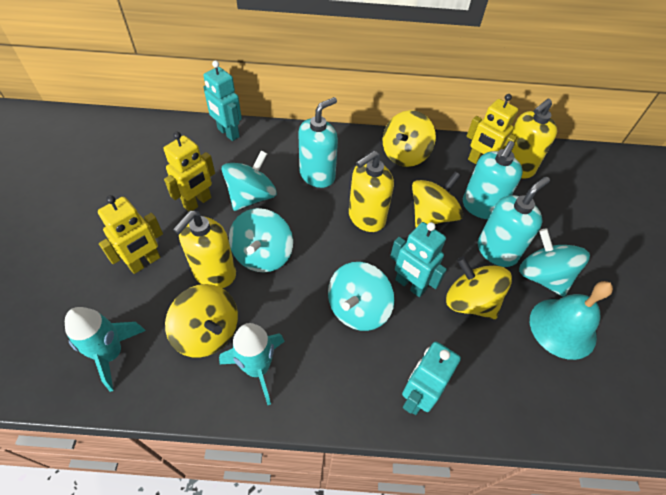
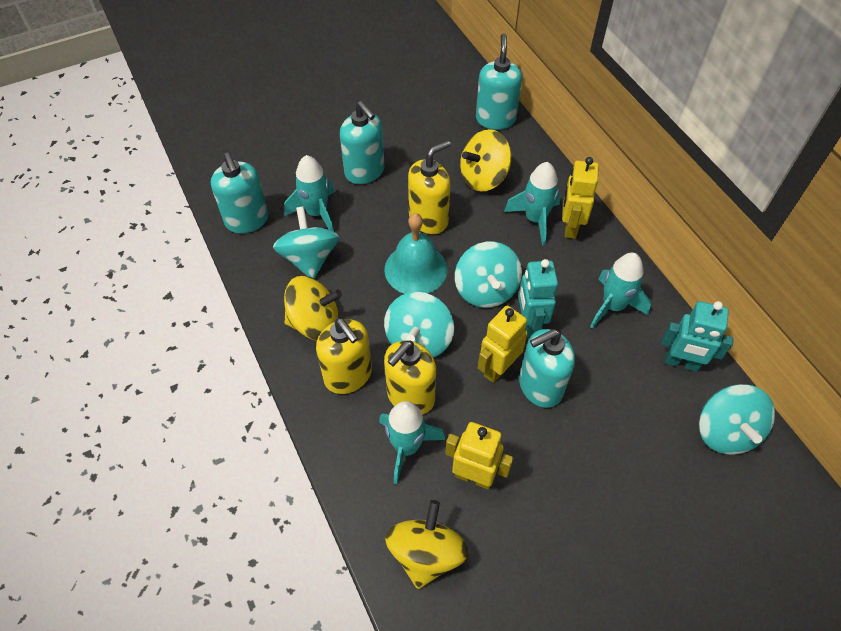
turquoise robot: 3 -> 2
turquoise rocket: 2 -> 4
turquoise soap dispenser: 3 -> 4
yellow spinning top: 4 -> 3

